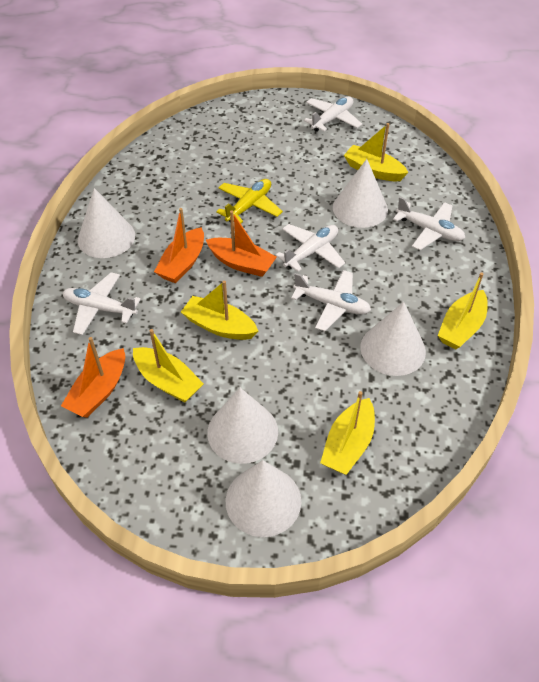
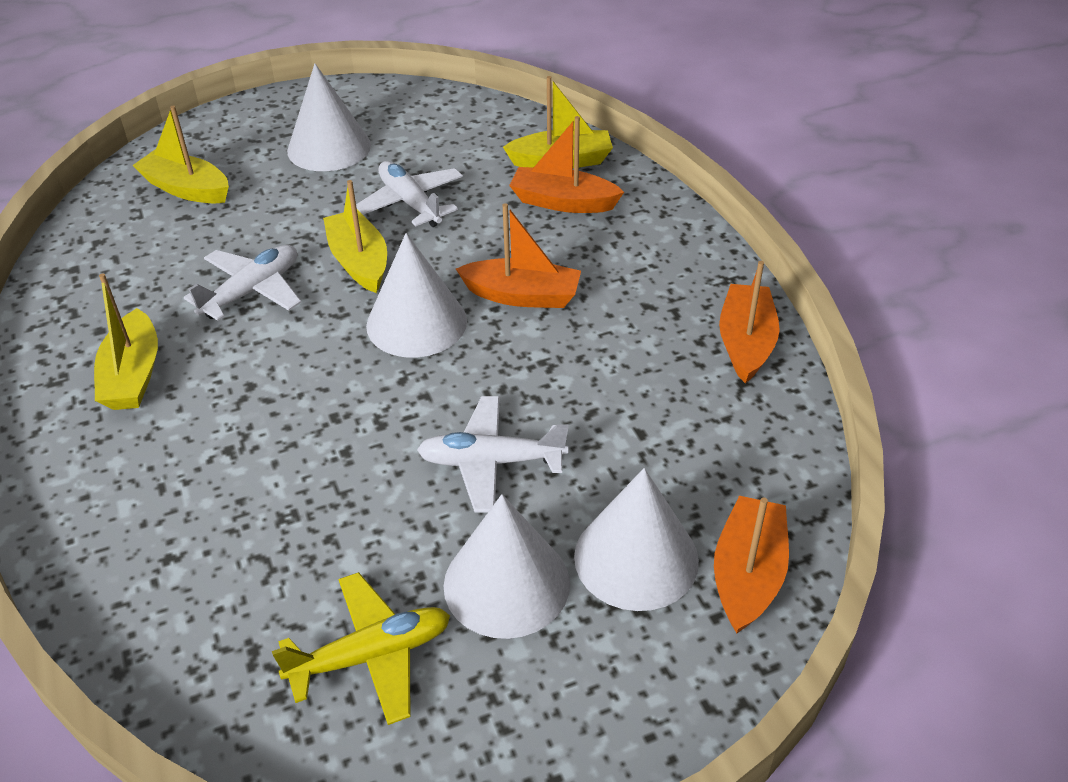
orange boat: 3 -> 4
white cone: 5 -> 4
white plane: 5 -> 3
yellow boat: 5 -> 4

